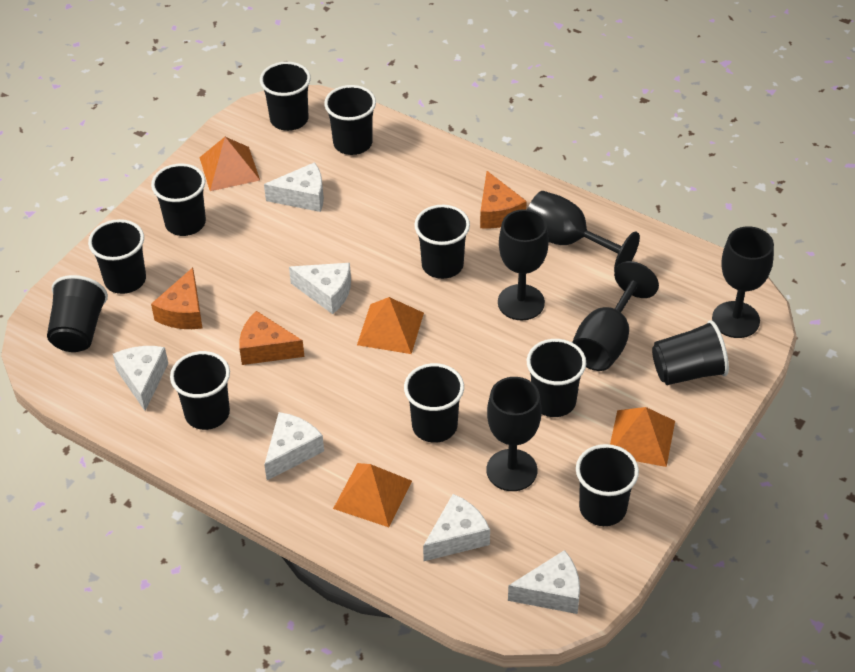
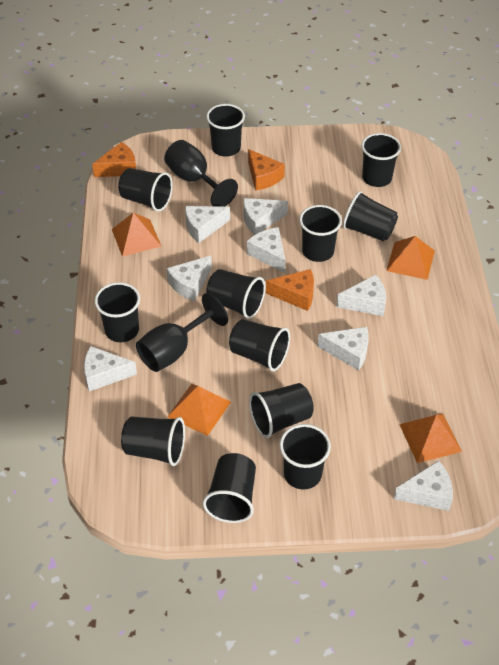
black cup: 11 -> 12
black goblet: 5 -> 2
white cheese: 6 -> 8

